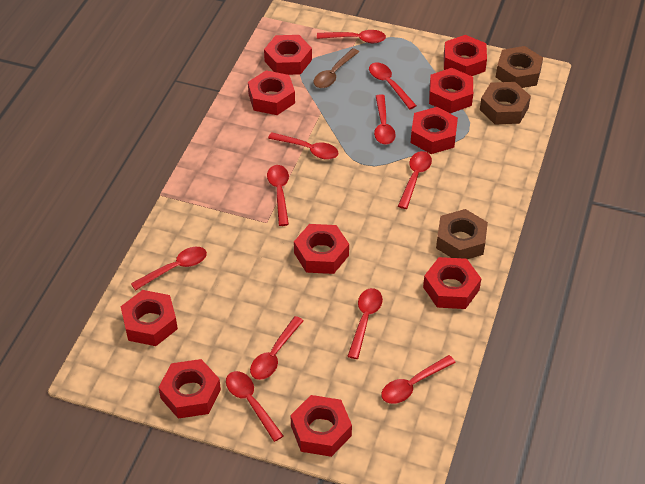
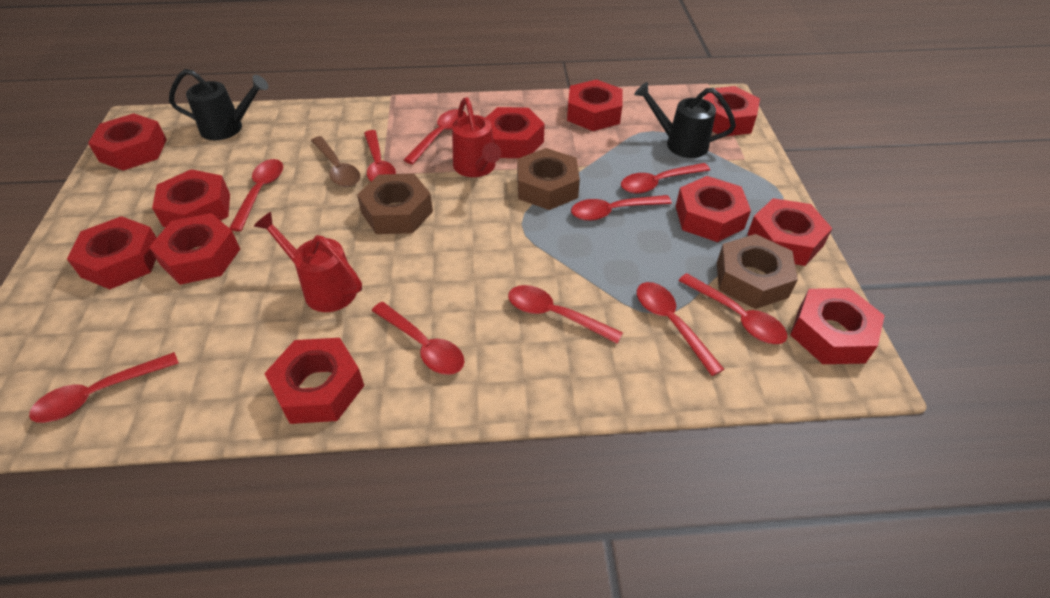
black watering can: 0 -> 2
red nut: 10 -> 11
red spoon: 11 -> 10
red watering can: 0 -> 2

